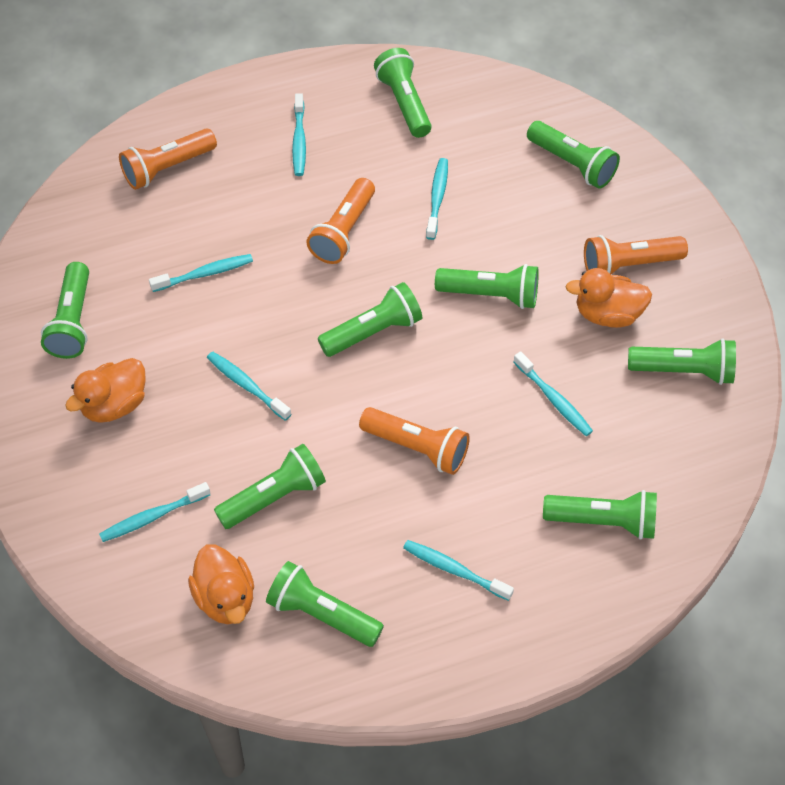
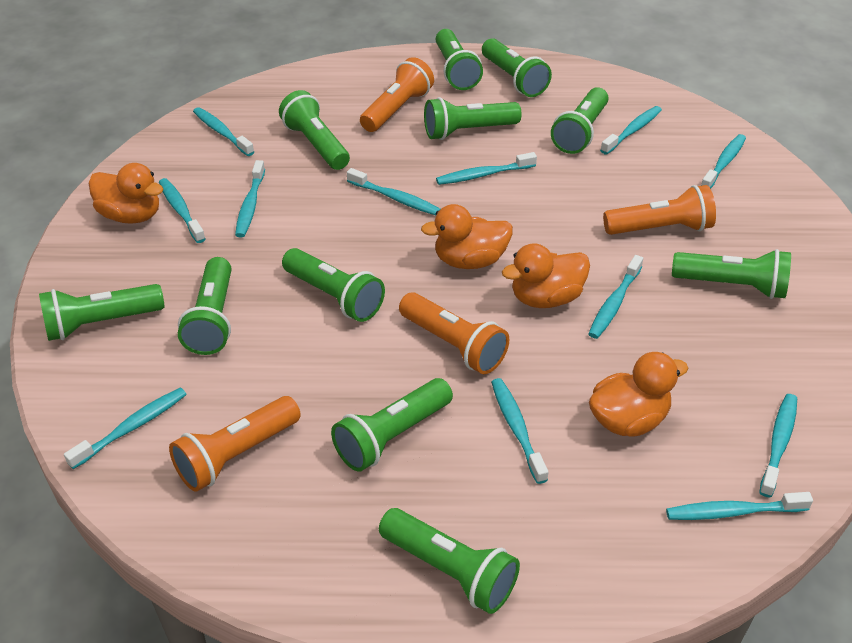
green flashlight: 9 -> 11
orange duck: 3 -> 4
turquoise toothbrush: 7 -> 12

